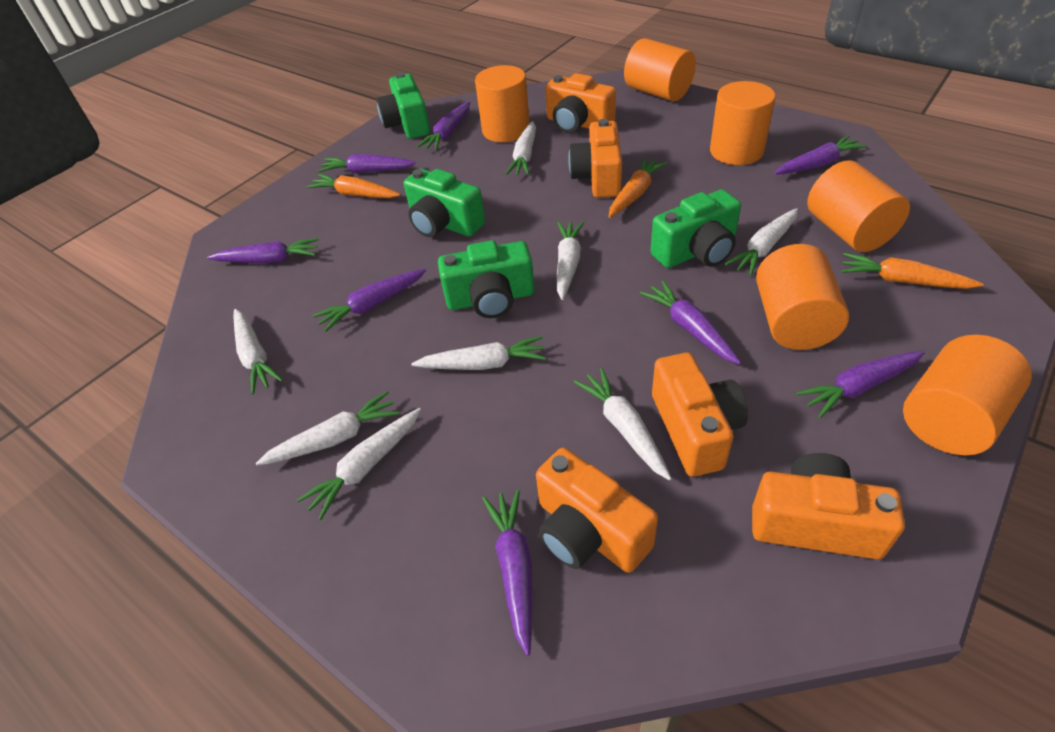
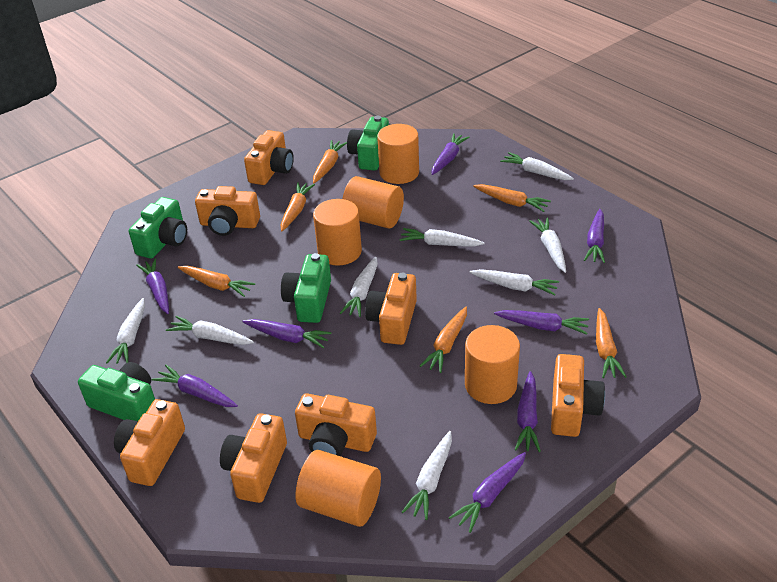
orange camera: 5 -> 7
orange carrot: 3 -> 6
orange cylinder: 6 -> 5

